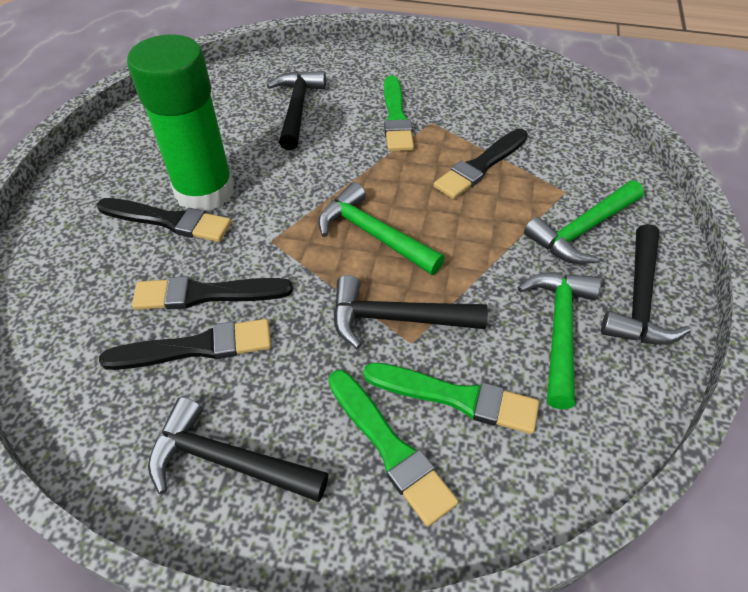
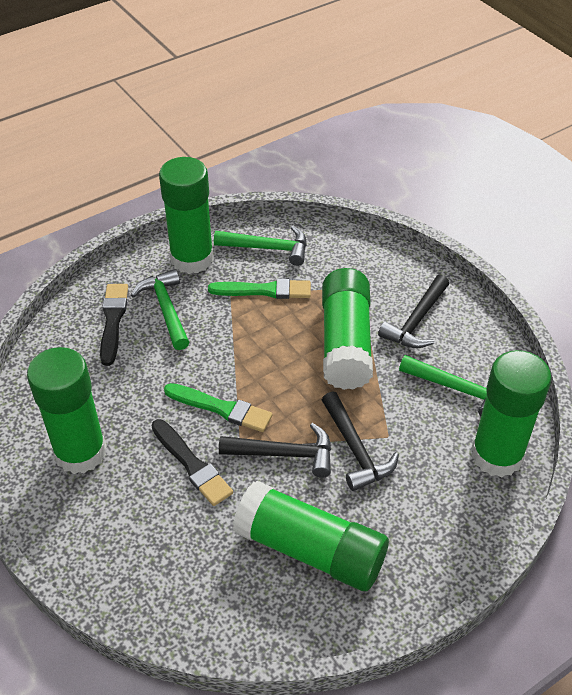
black brush: 4 -> 2
black hammer: 4 -> 3
green brush: 3 -> 2
green glue stick: 1 -> 5

